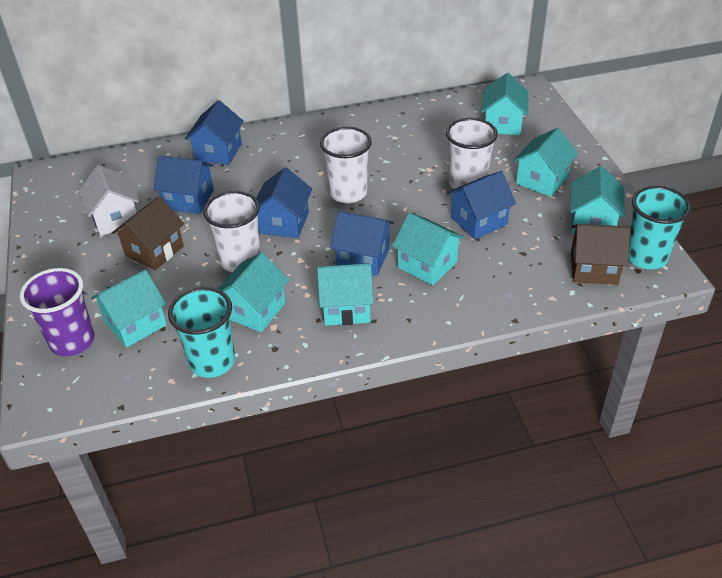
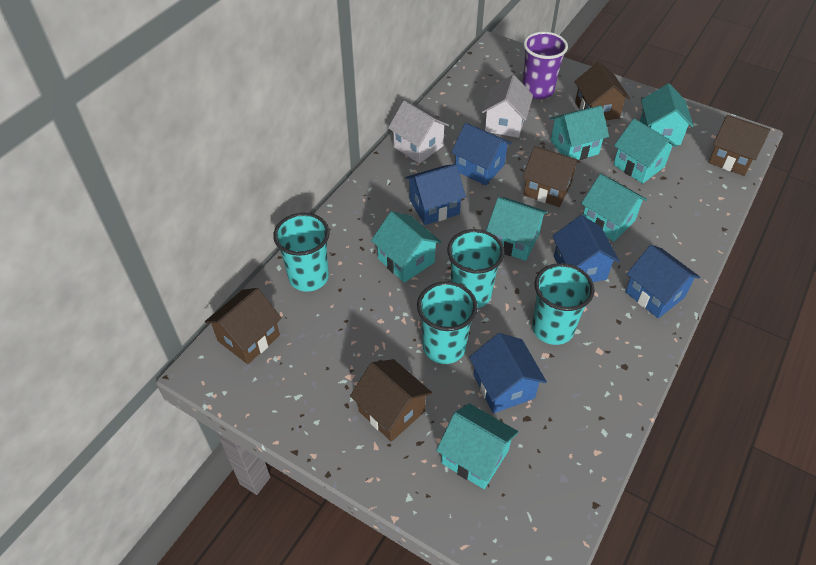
brown house: 2 -> 5
turquoise cup: 2 -> 4
white cup: 3 -> 0
white house: 1 -> 2

